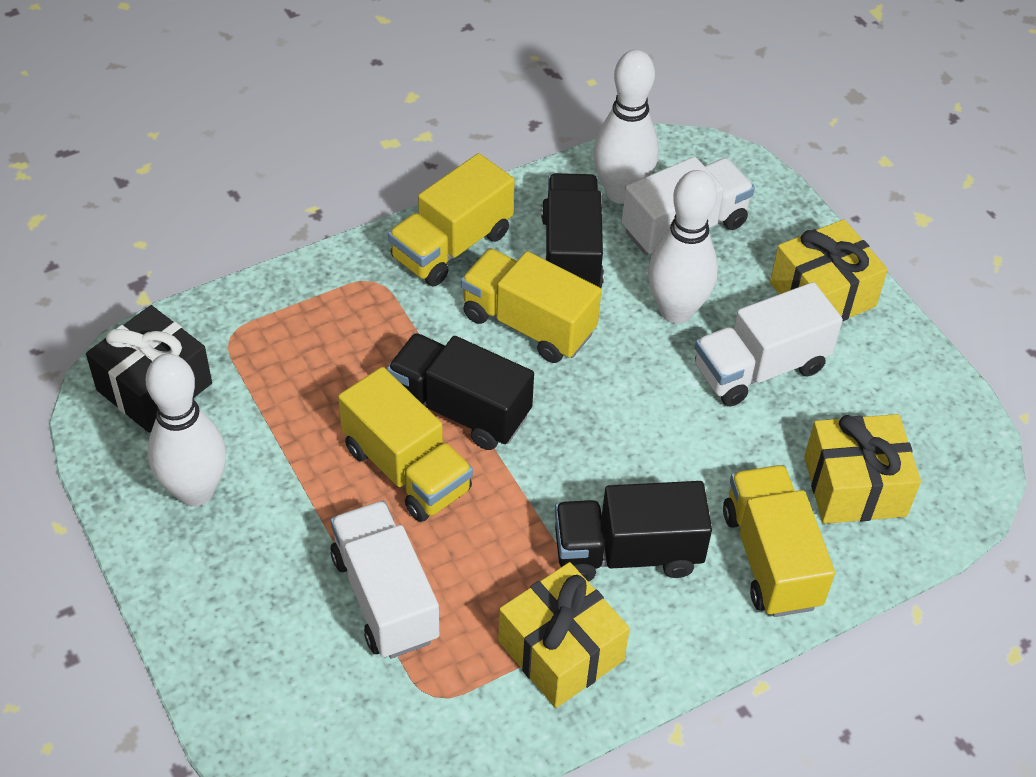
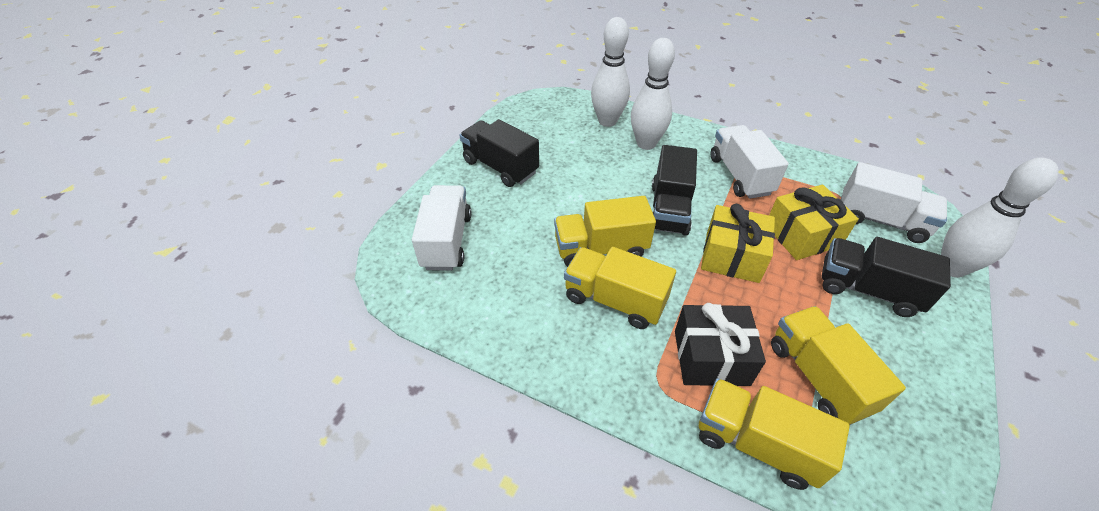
yellow gift: 3 -> 2

